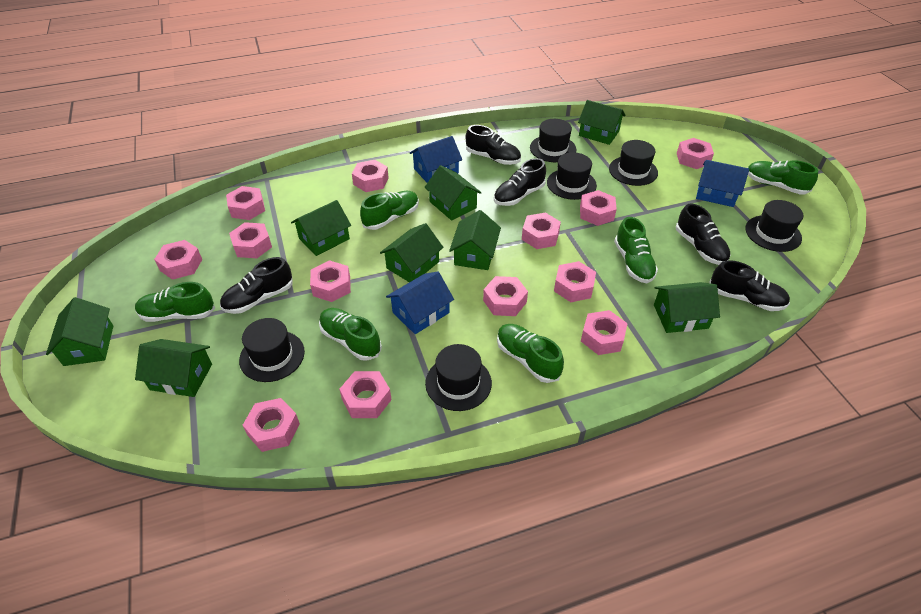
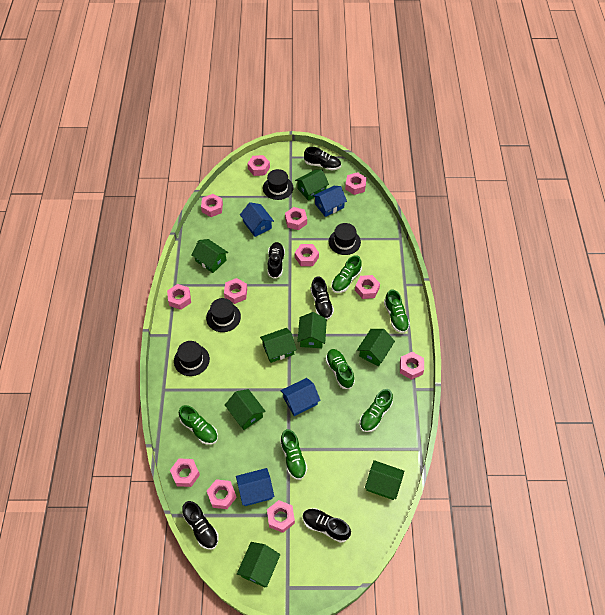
black hat: 6 -> 4
blue house: 3 -> 4
pink nut: 13 -> 12

